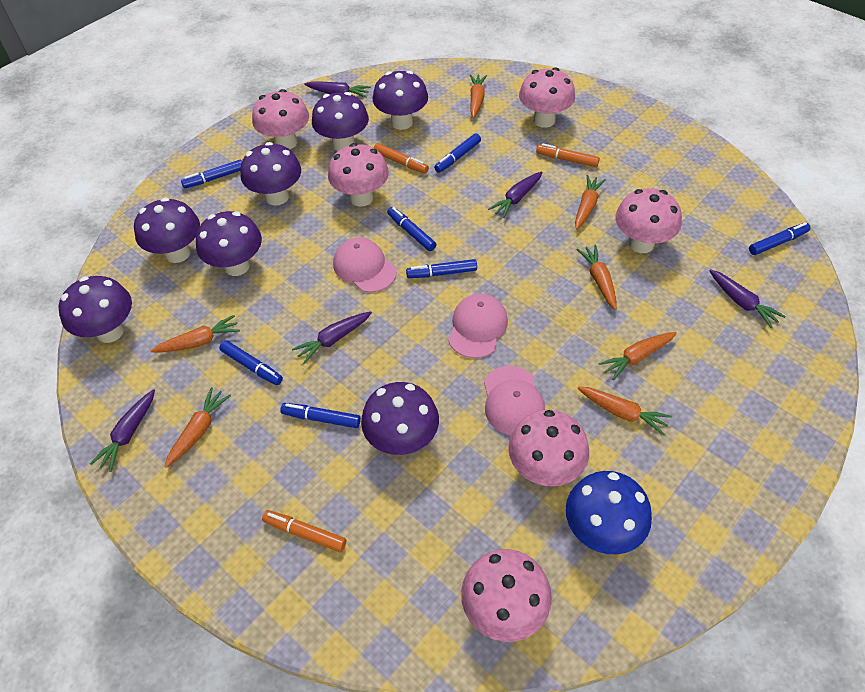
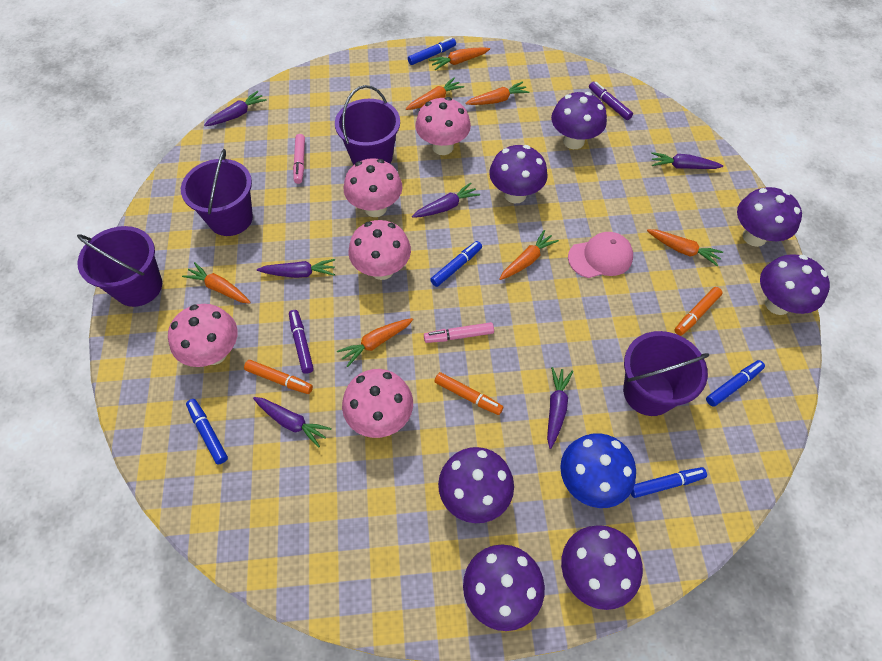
blue marker: 7 -> 5
pink cap: 3 -> 1
pink marker: 0 -> 2
pink mushroom: 6 -> 5
purple bucket: 0 -> 4
purple carrot: 5 -> 6
purple marker: 0 -> 2

